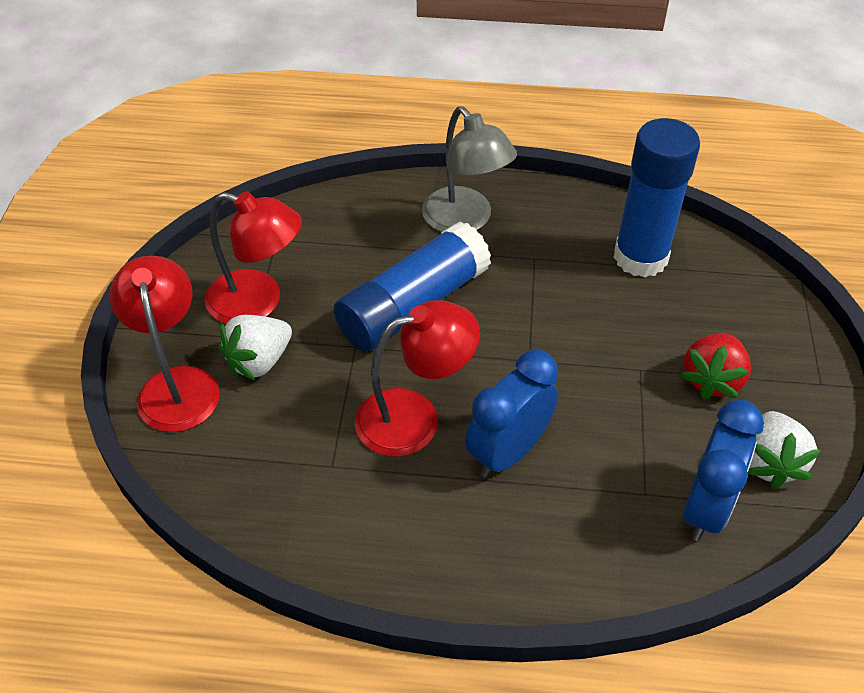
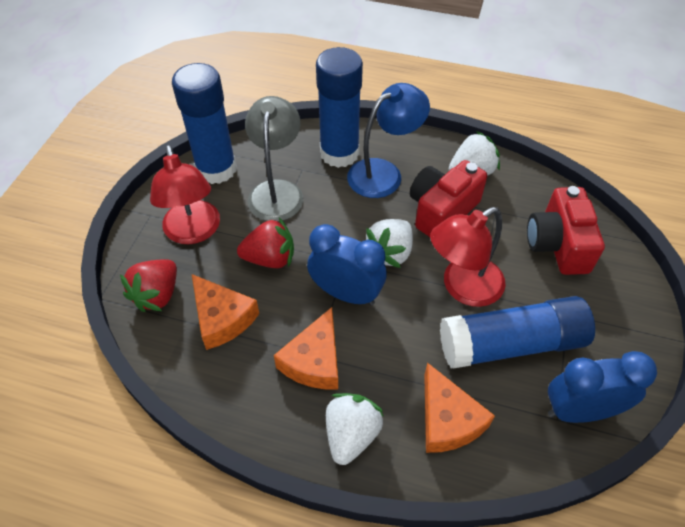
blue glue stick: 2 -> 3
blue lamp: 0 -> 1
orange cheese: 0 -> 3
red camera: 0 -> 2
red lamp: 3 -> 2
red strawberry: 1 -> 2
white strawberry: 2 -> 3

